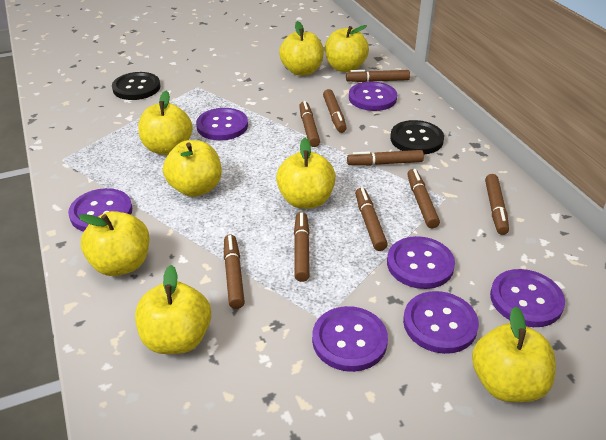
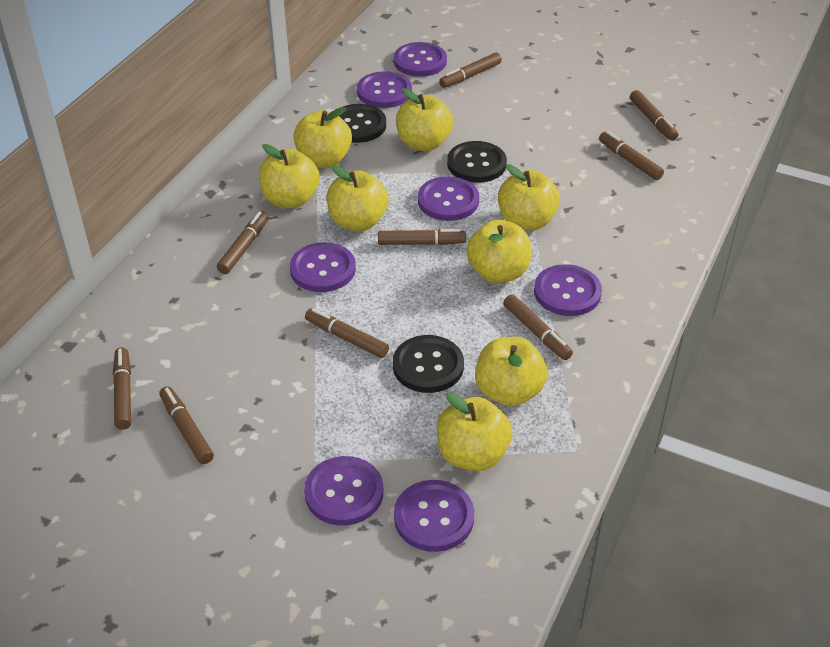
black button: 2 -> 3

